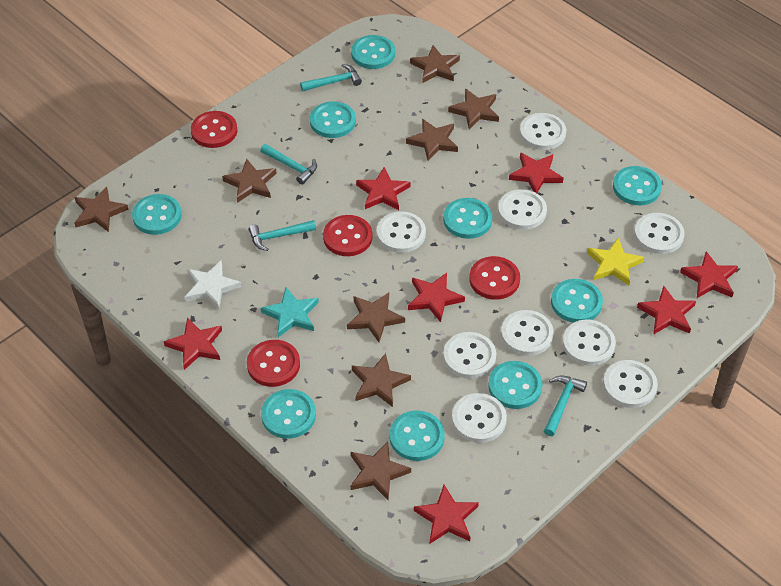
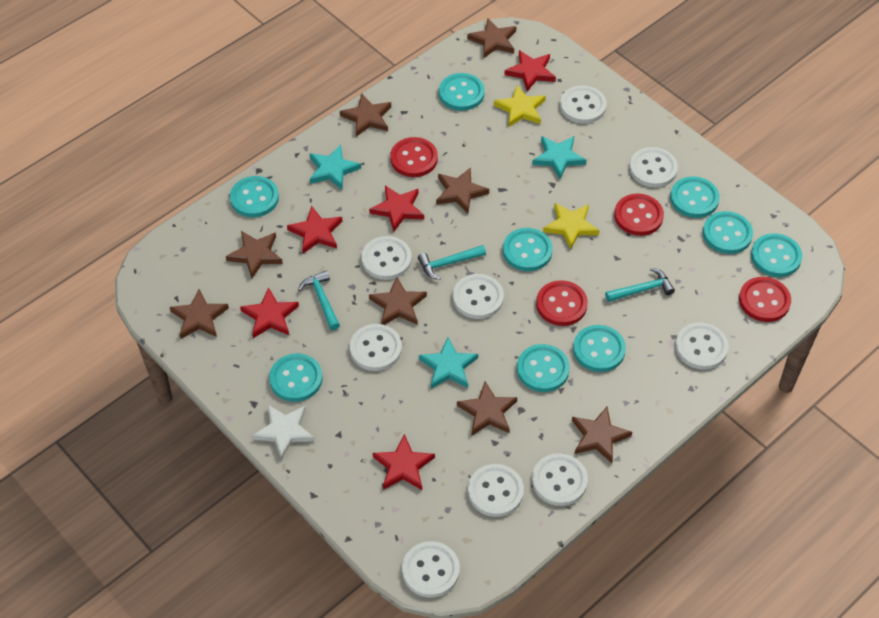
red star: 7 -> 5
turquoise hammer: 4 -> 3
turquoise star: 1 -> 3
yellow star: 1 -> 2

